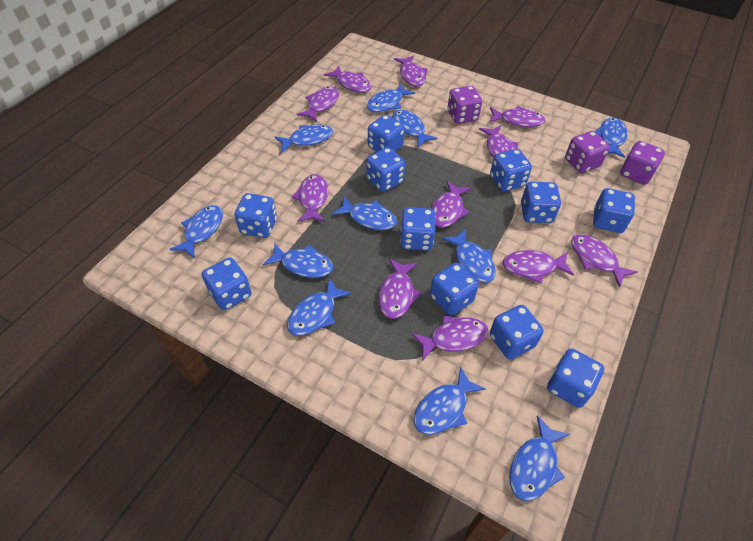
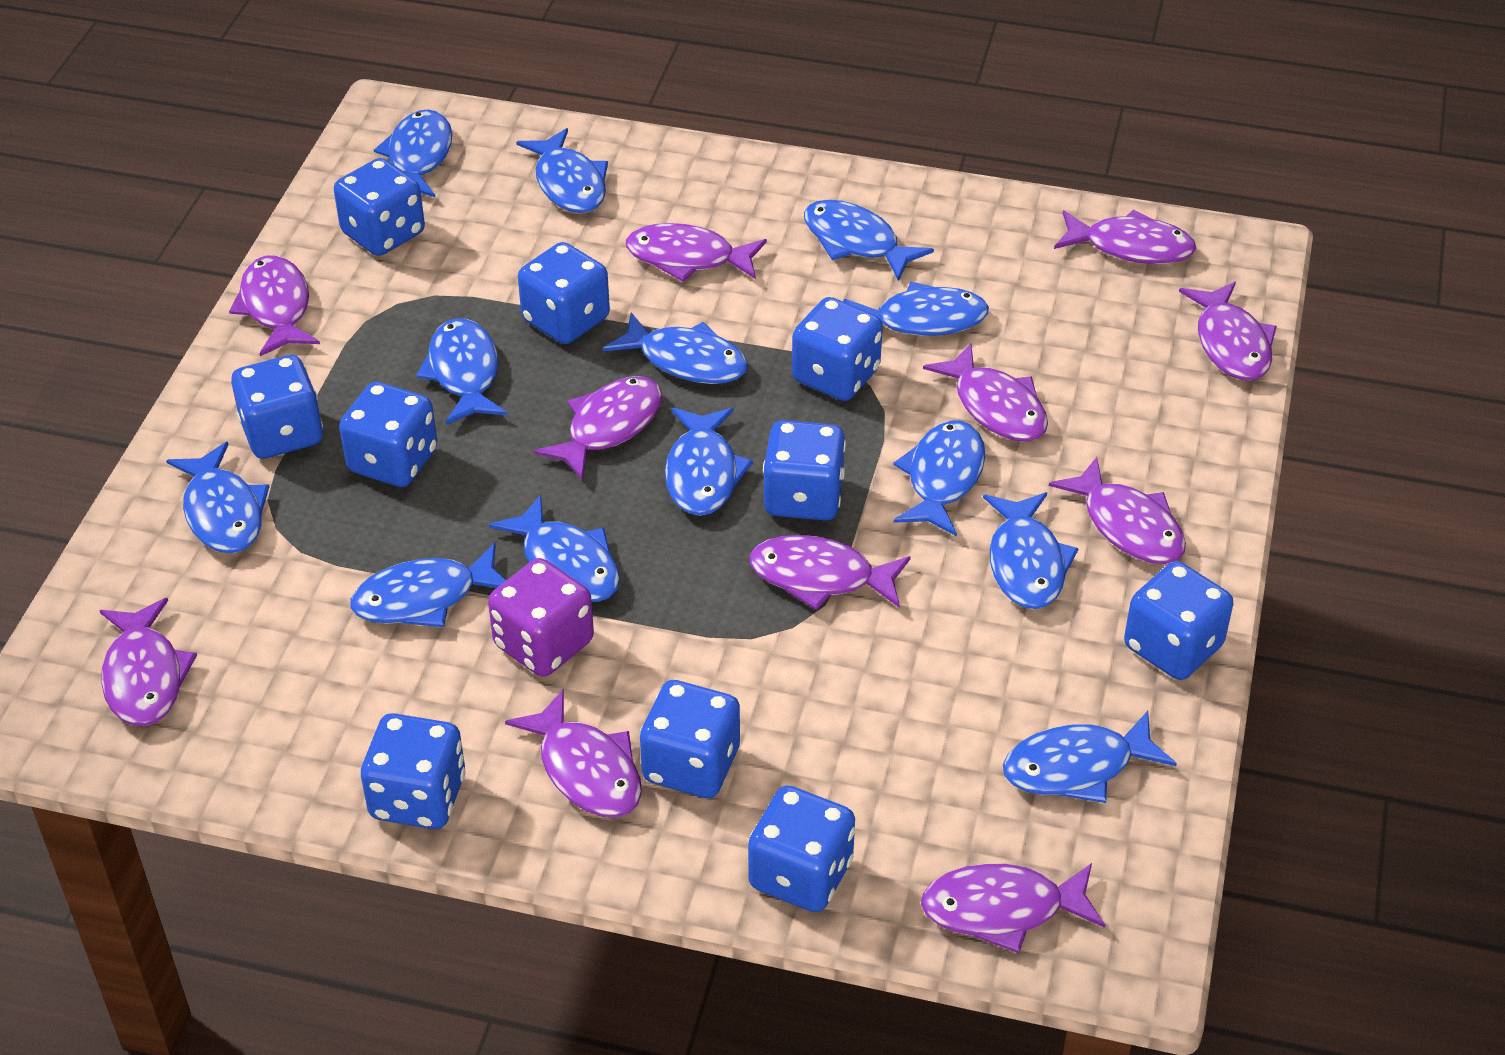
blue dice: 11 -> 10
blue fish: 11 -> 13
purple dice: 3 -> 1

